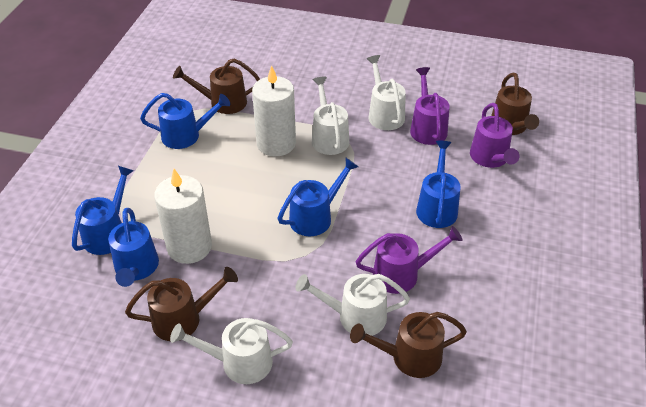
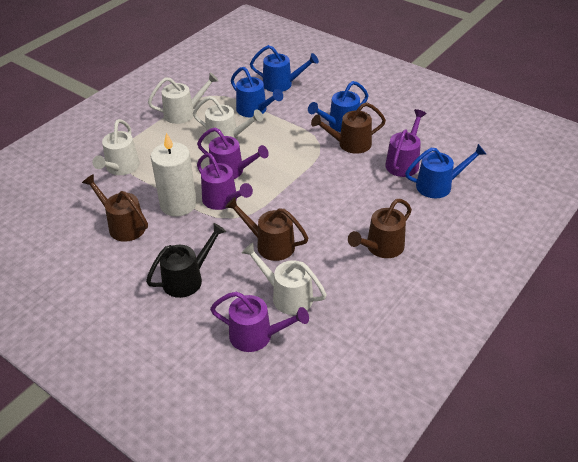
black watering can: 0 -> 1
blue watering can: 5 -> 4
purple watering can: 3 -> 4
white candle: 2 -> 1

